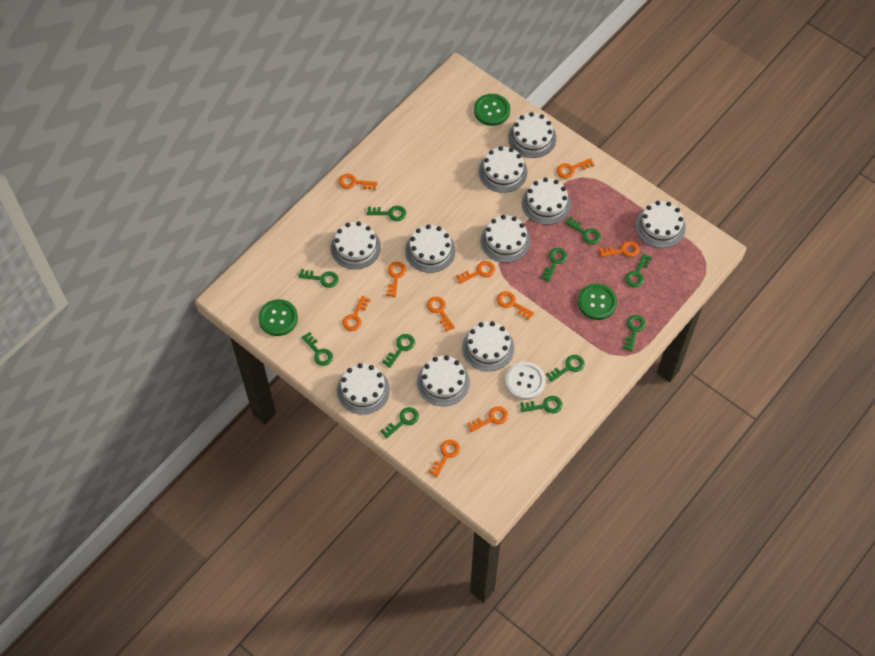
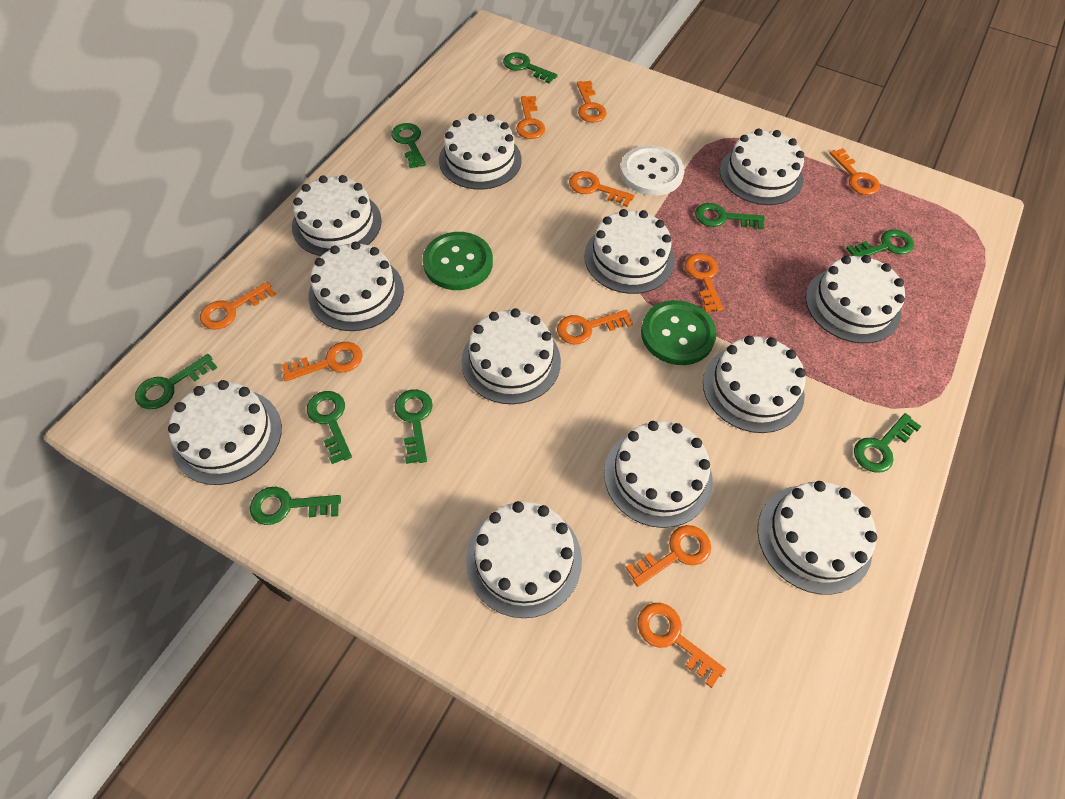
green button: 3 -> 2
green key: 11 -> 9
white cake: 10 -> 12

